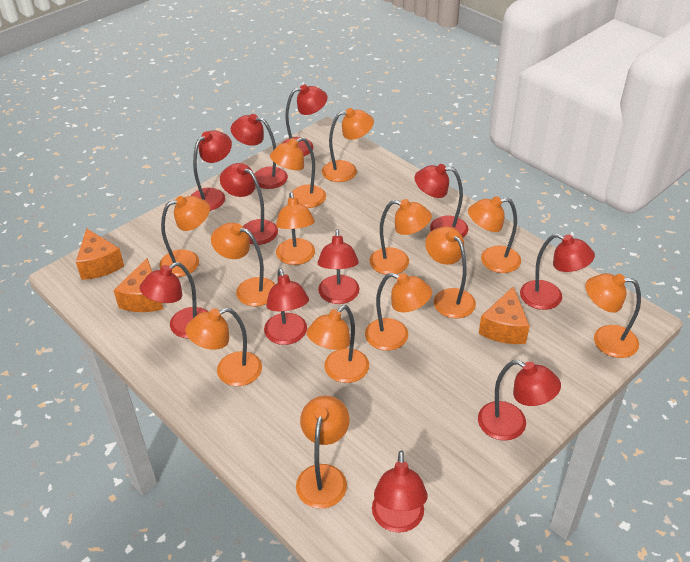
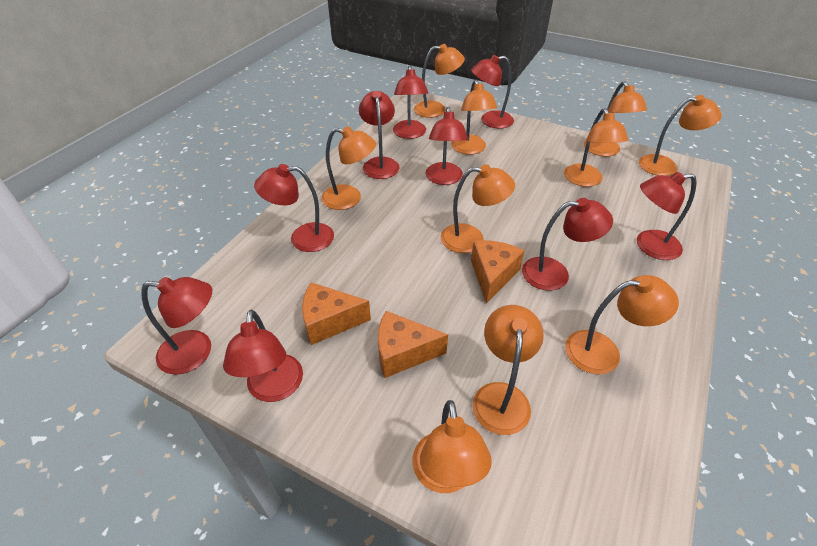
orange lamp: 13 -> 10
red lamp: 11 -> 9

